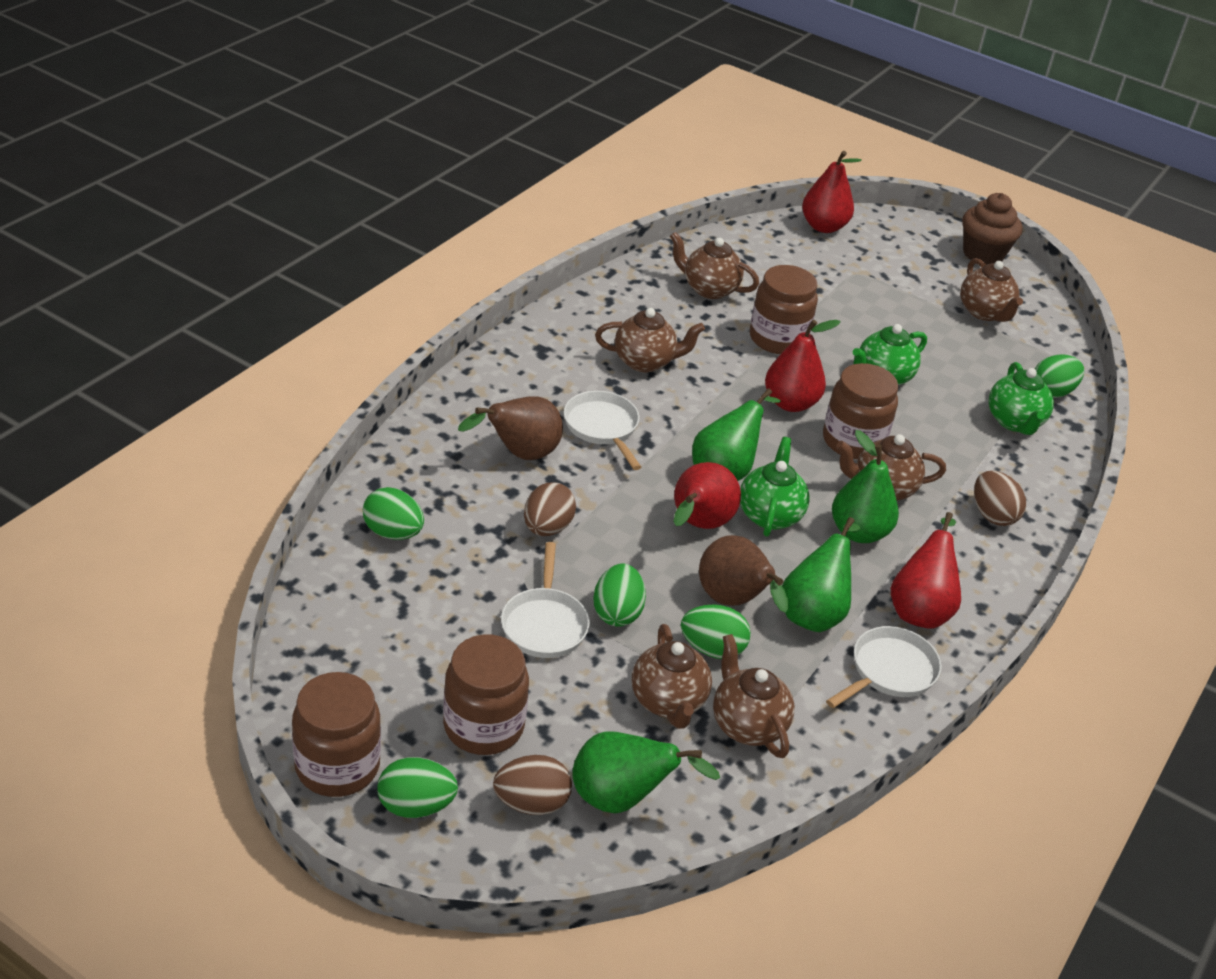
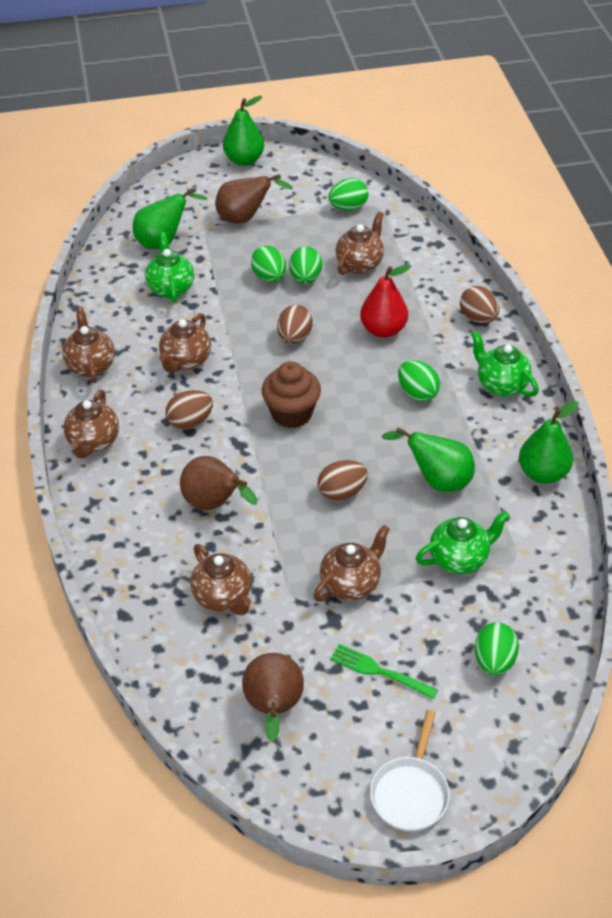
brown egg: 3 -> 4
brown jar: 4 -> 0
brown pear: 2 -> 3
green fork: 0 -> 1
red pear: 4 -> 1
white pan: 3 -> 1

